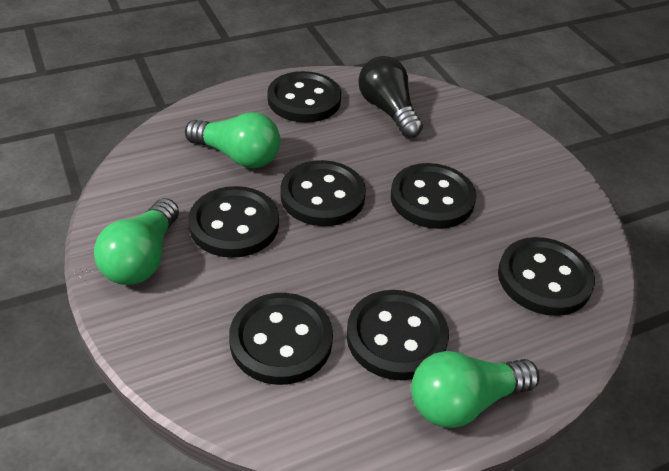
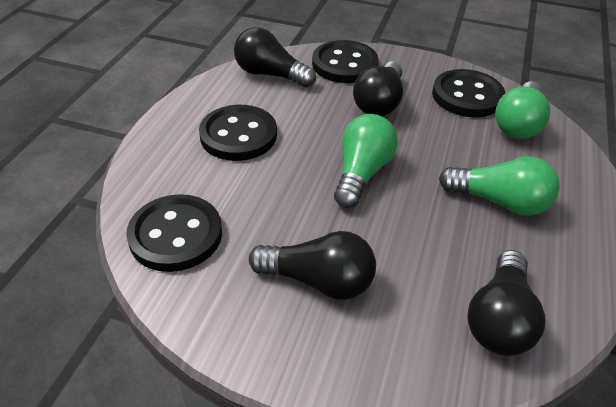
black button: 7 -> 4
black light bulb: 1 -> 4

